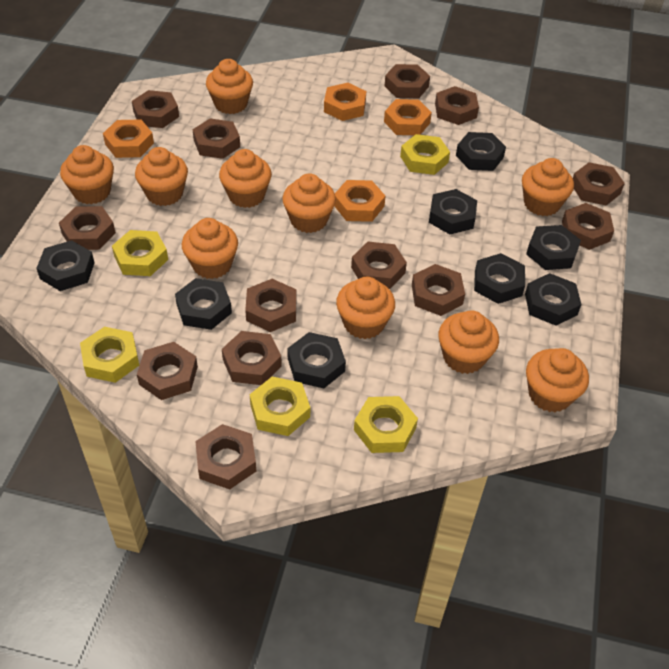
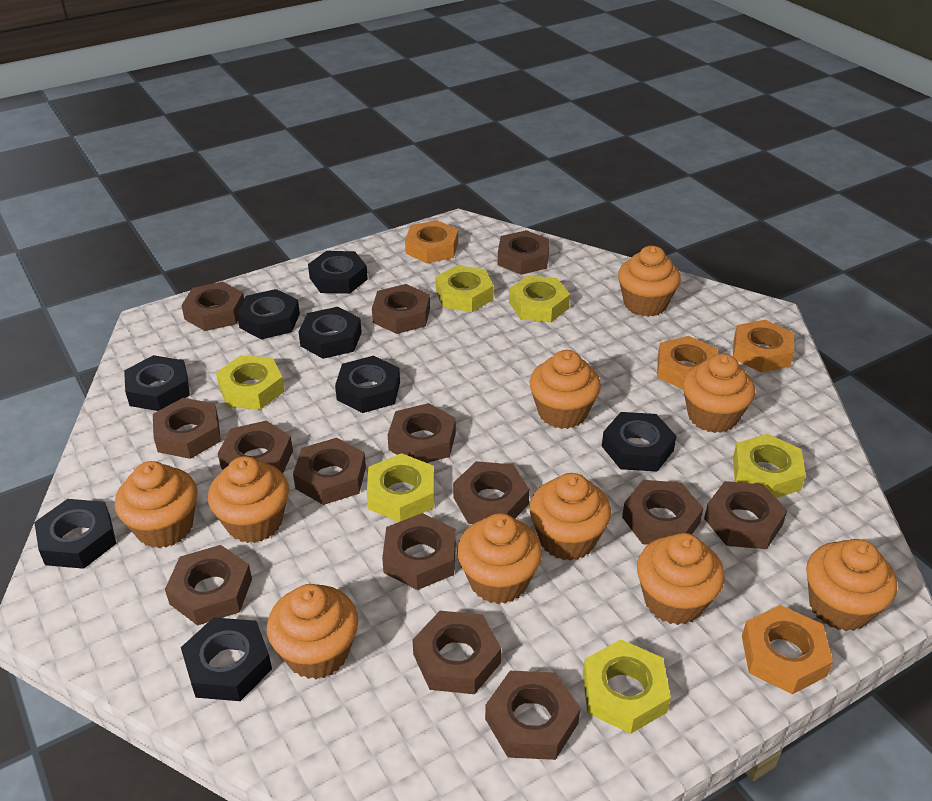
brown nut: 13 -> 14
yellow nut: 5 -> 6

